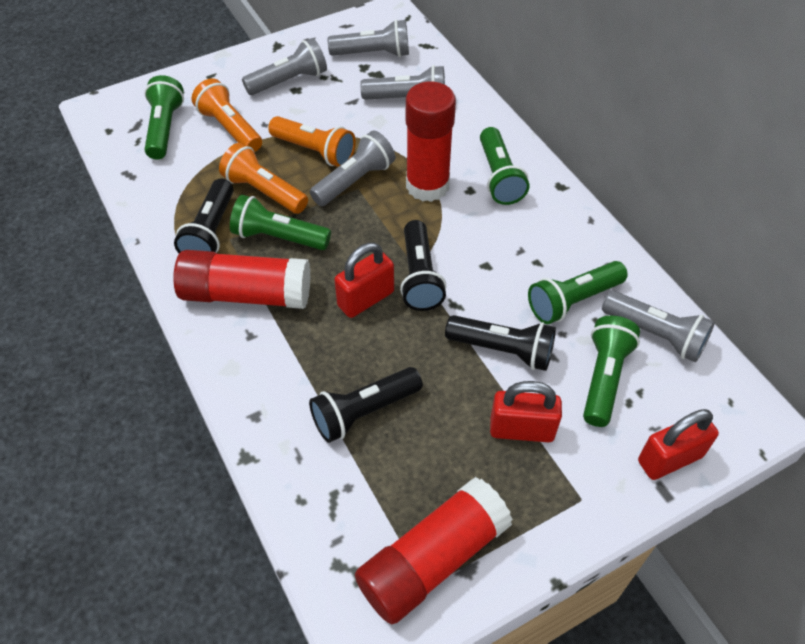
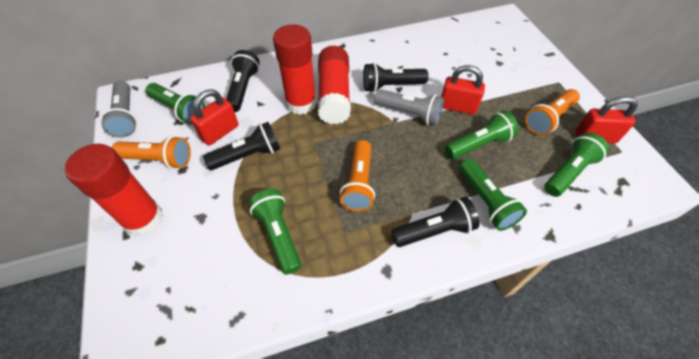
grey flashlight: 5 -> 2

